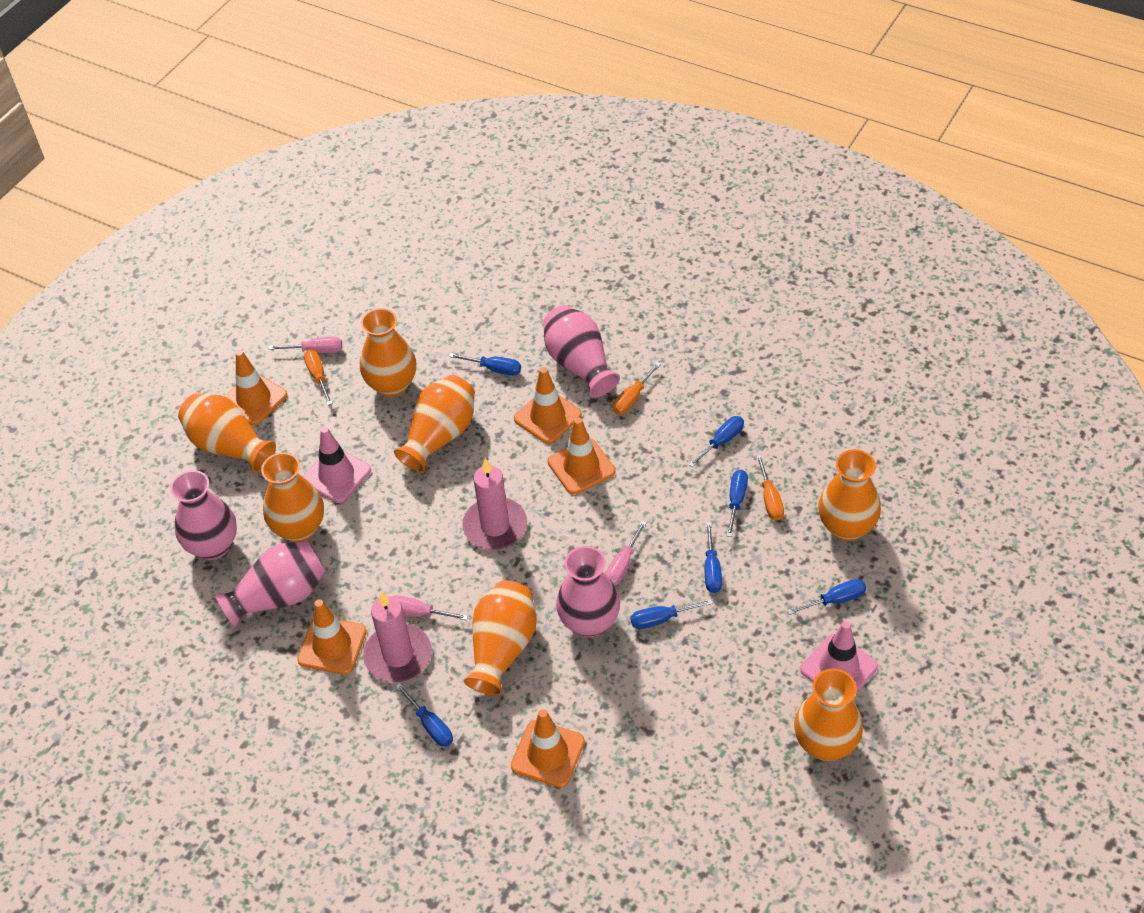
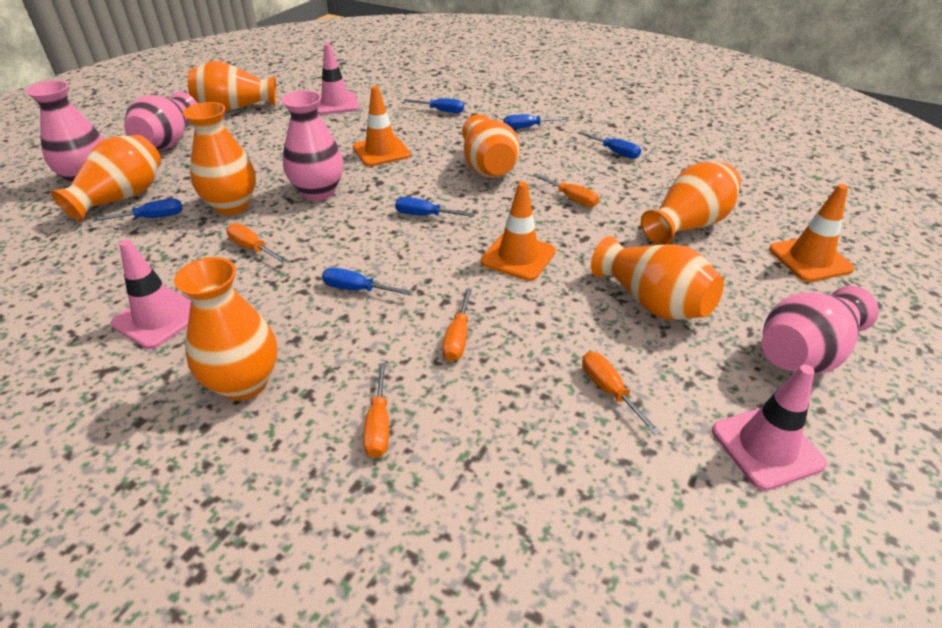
blue screwdriver: 7 -> 6
orange screwdriver: 3 -> 5
orange traffic cone: 5 -> 3
pink candle: 2 -> 0
pink screwdriver: 3 -> 0
pink traffic cone: 2 -> 3

